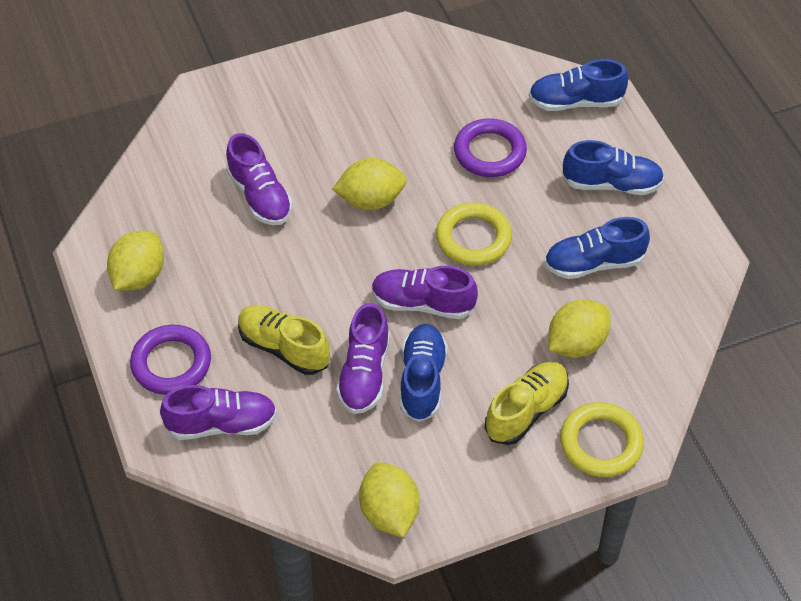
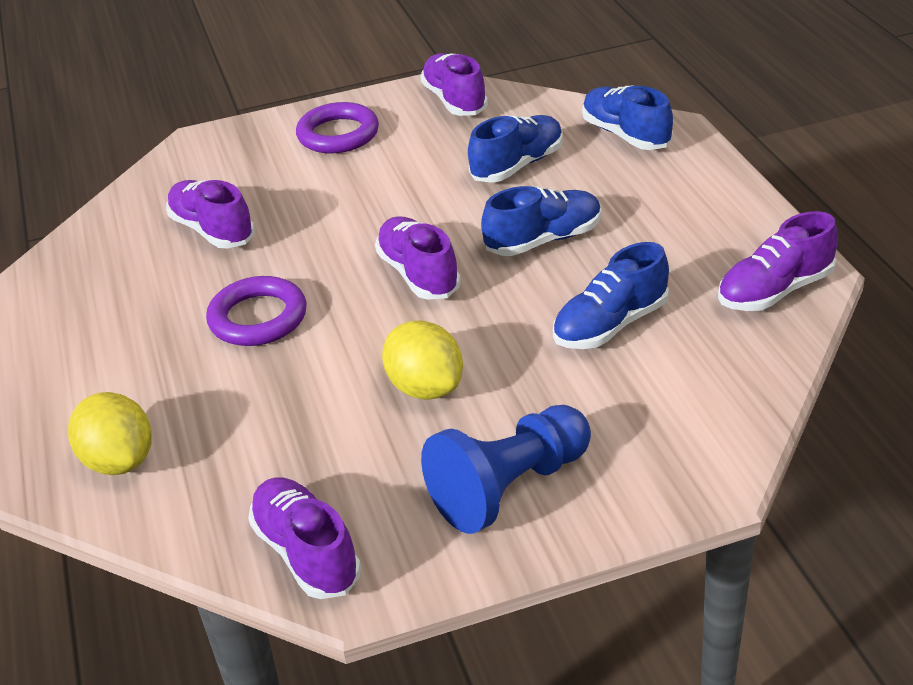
blue pawn: 0 -> 1
purple shoe: 4 -> 5
yellow lemon: 4 -> 2
yellow ring: 2 -> 0
yellow shoe: 2 -> 0

